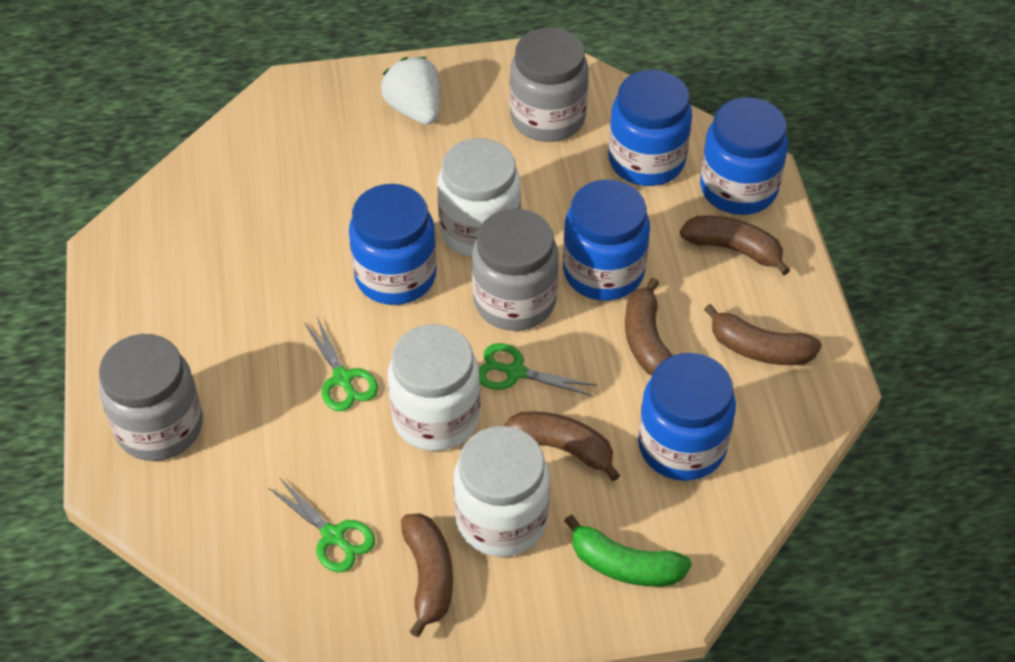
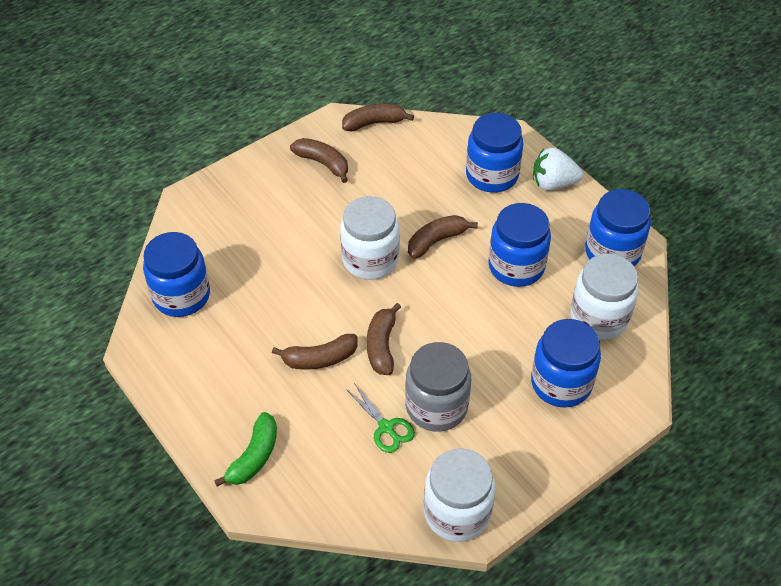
green scissors: 3 -> 1
grey jar: 3 -> 1

